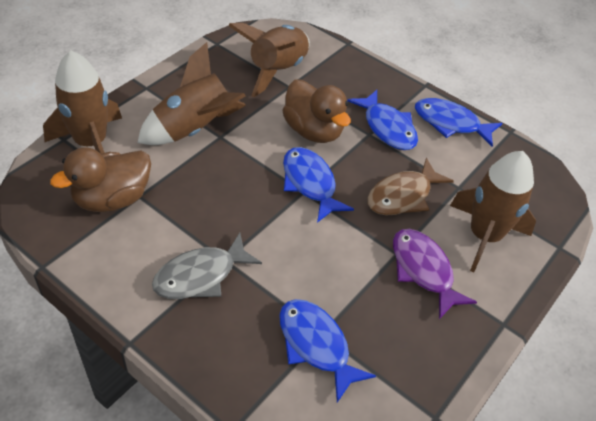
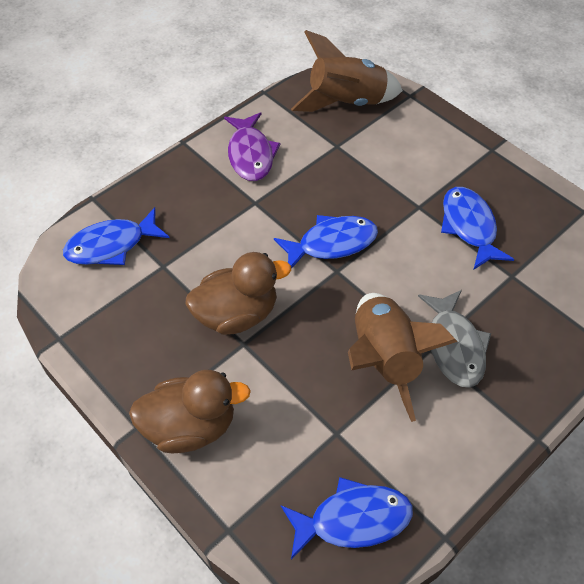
brown fish: 1 -> 0
brown rocket: 4 -> 2

